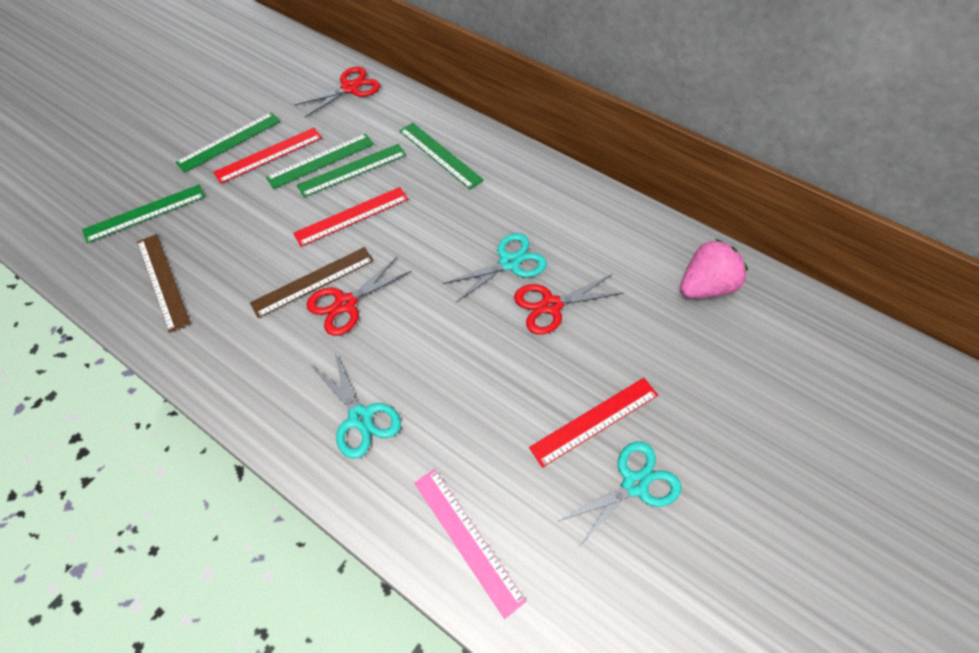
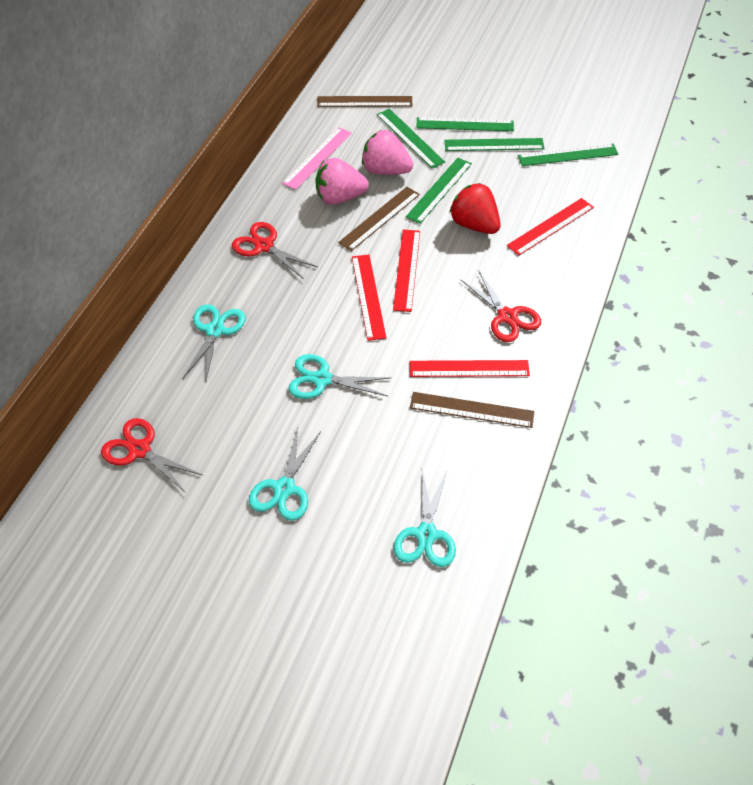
brown ruler: 2 -> 3
pink strawberry: 1 -> 2
red ruler: 3 -> 4
red strawberry: 0 -> 1
turquoise scissors: 3 -> 4

